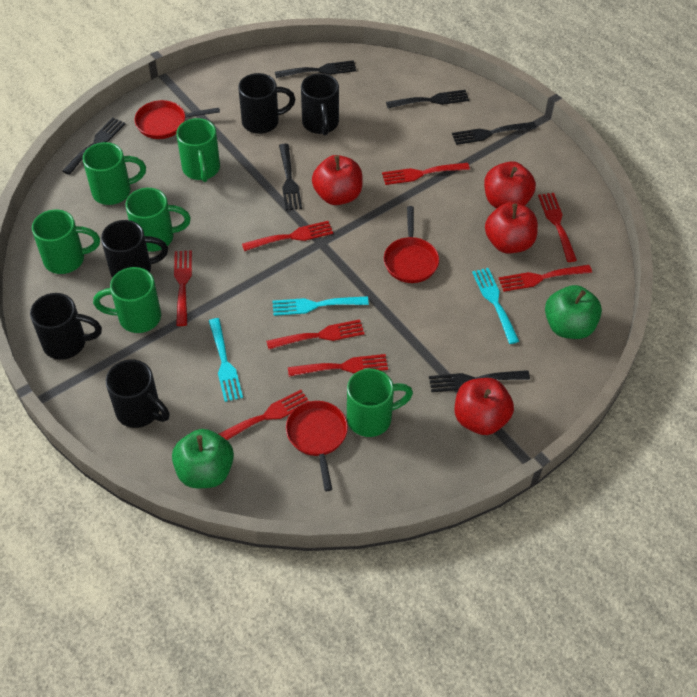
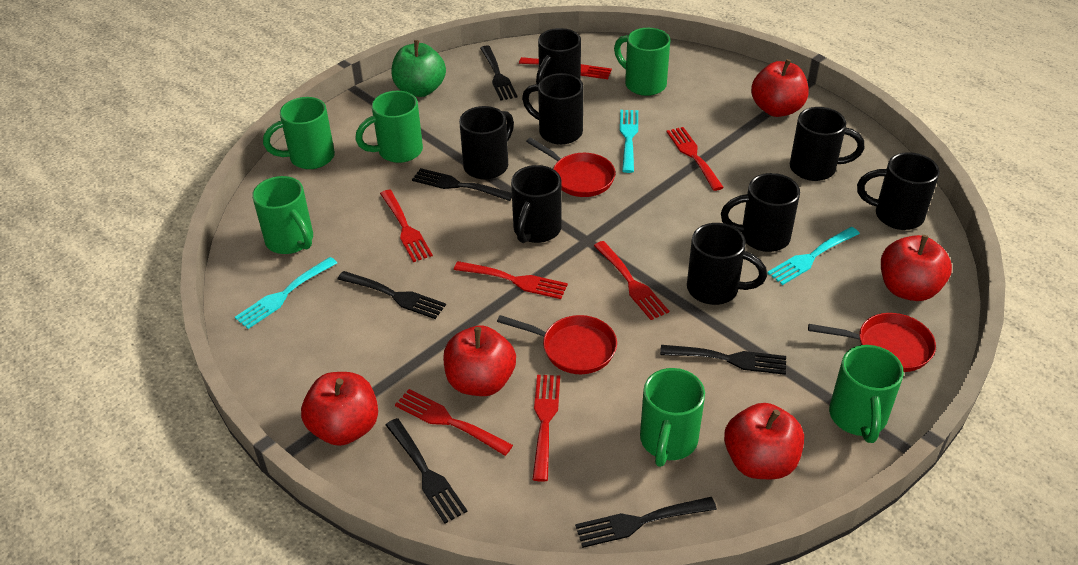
black mug: 5 -> 8
green apple: 2 -> 1
red apple: 4 -> 5
red fork: 8 -> 7

